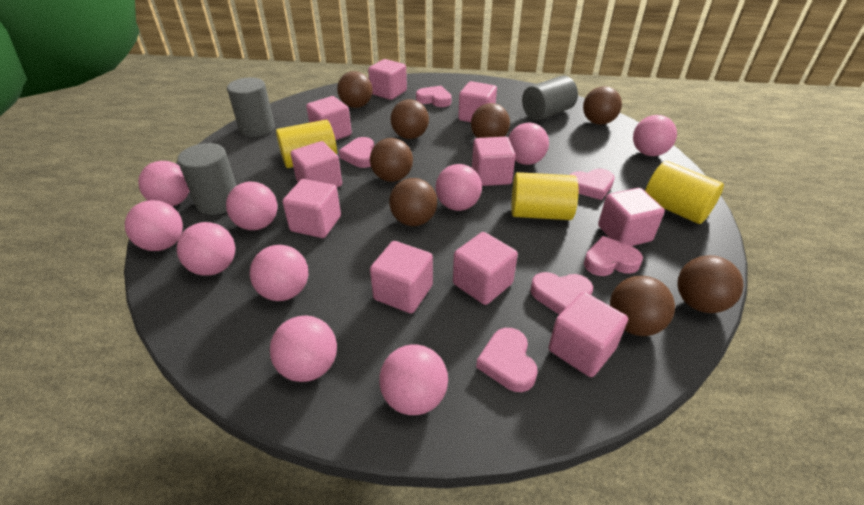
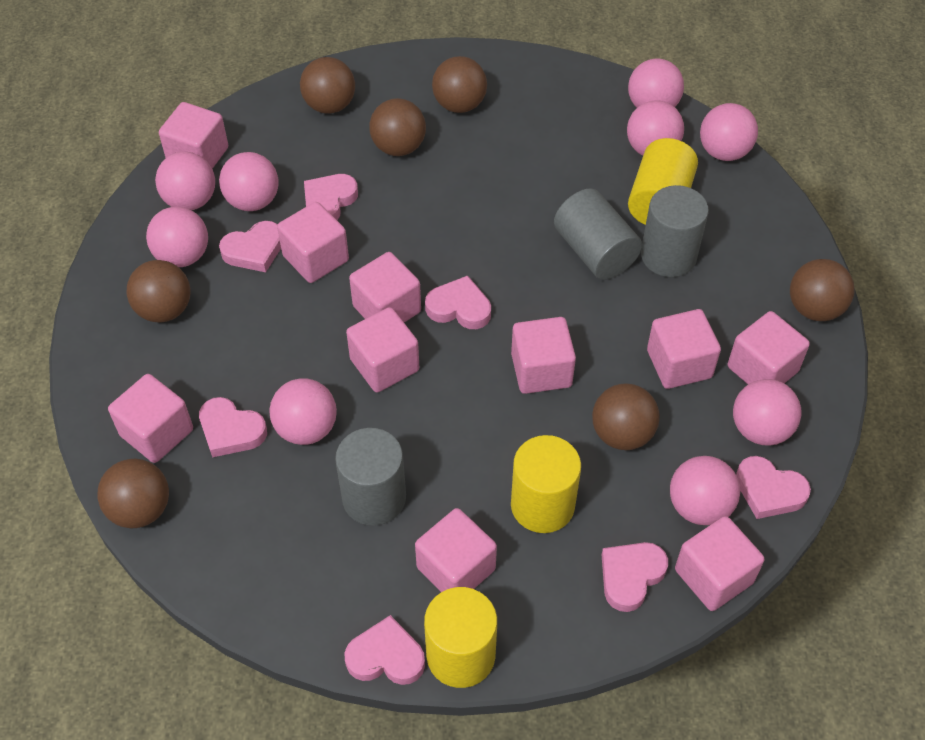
brown ball: 8 -> 7
pink ball: 10 -> 9
pink heart: 6 -> 7

